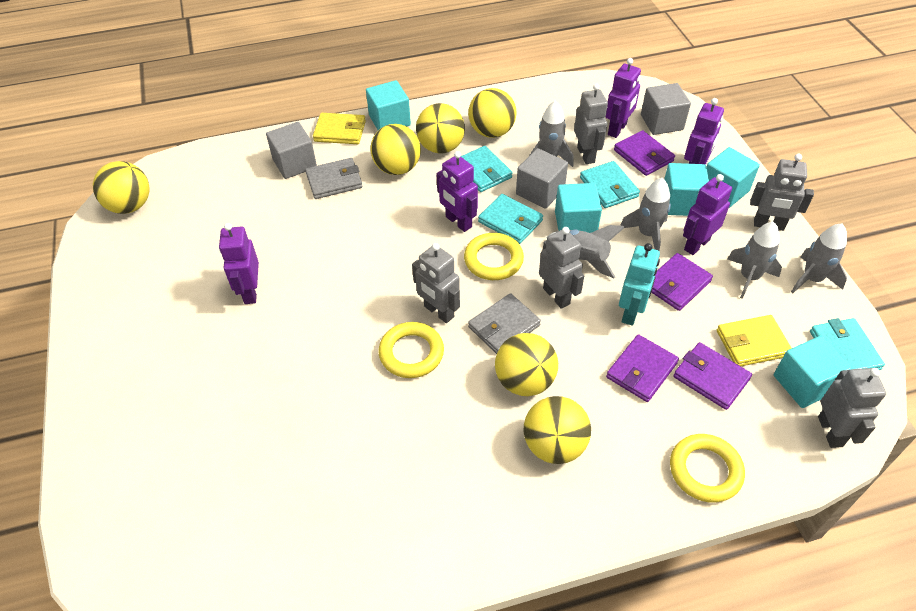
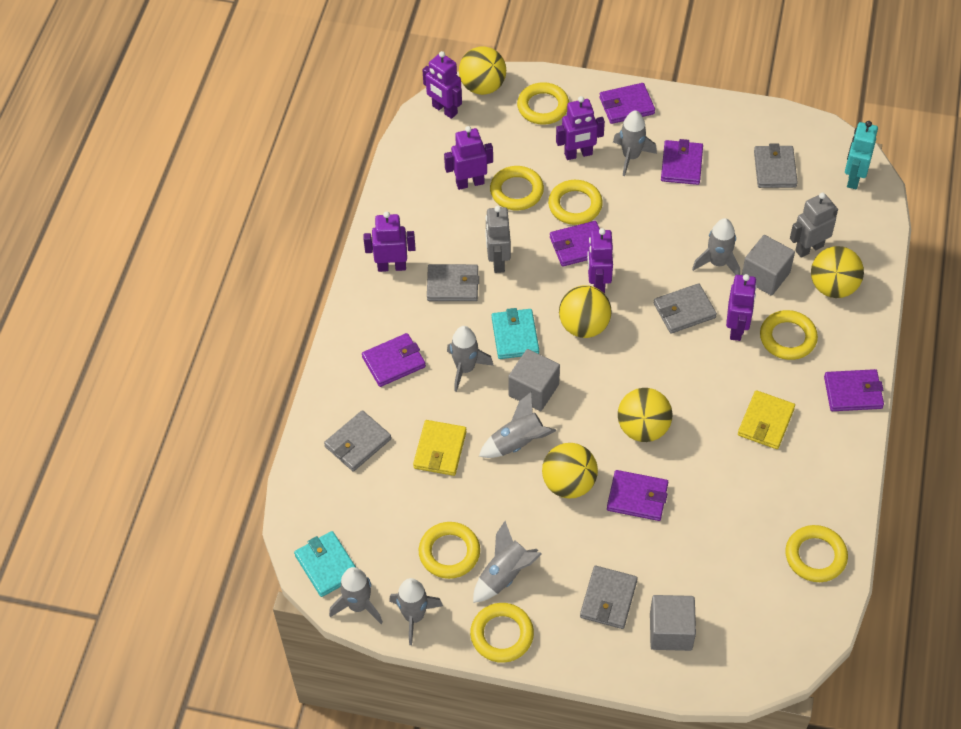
grey robot: 5 -> 2
grey rocket: 5 -> 7
grey wallet: 2 -> 5
purple robot: 5 -> 6
purple wallet: 4 -> 6
turquoise cube: 5 -> 0
turquoise wallet: 4 -> 2
yellow ball: 6 -> 5
yellow ring: 3 -> 7

